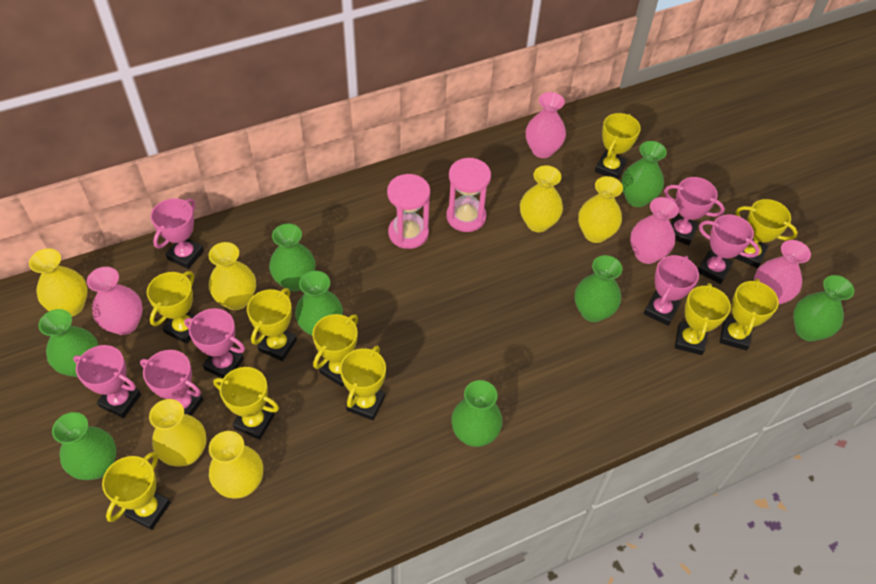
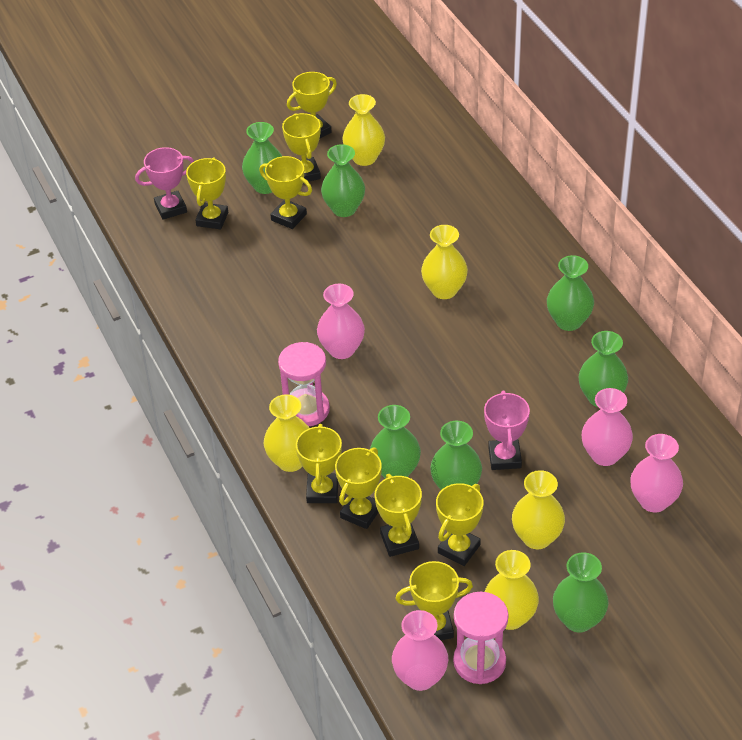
green vase: 8 -> 7
pink trophy: 7 -> 2
yellow trophy: 10 -> 9
yellow vase: 6 -> 5

